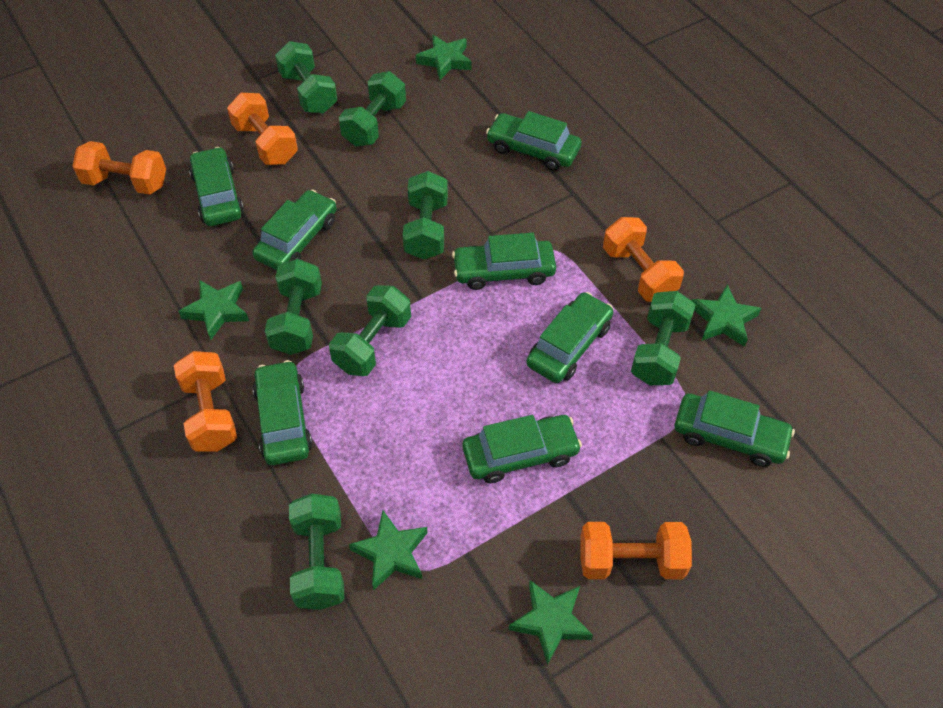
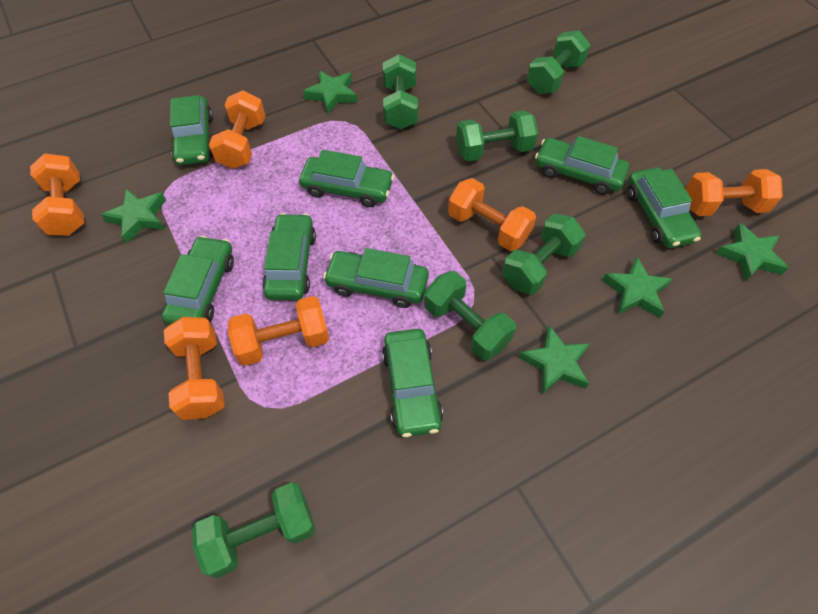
green dumbbell: 7 -> 6
orange dumbbell: 5 -> 6

